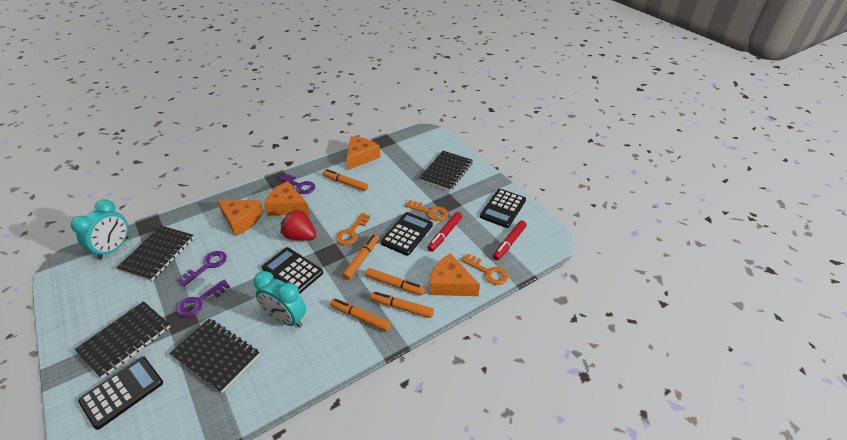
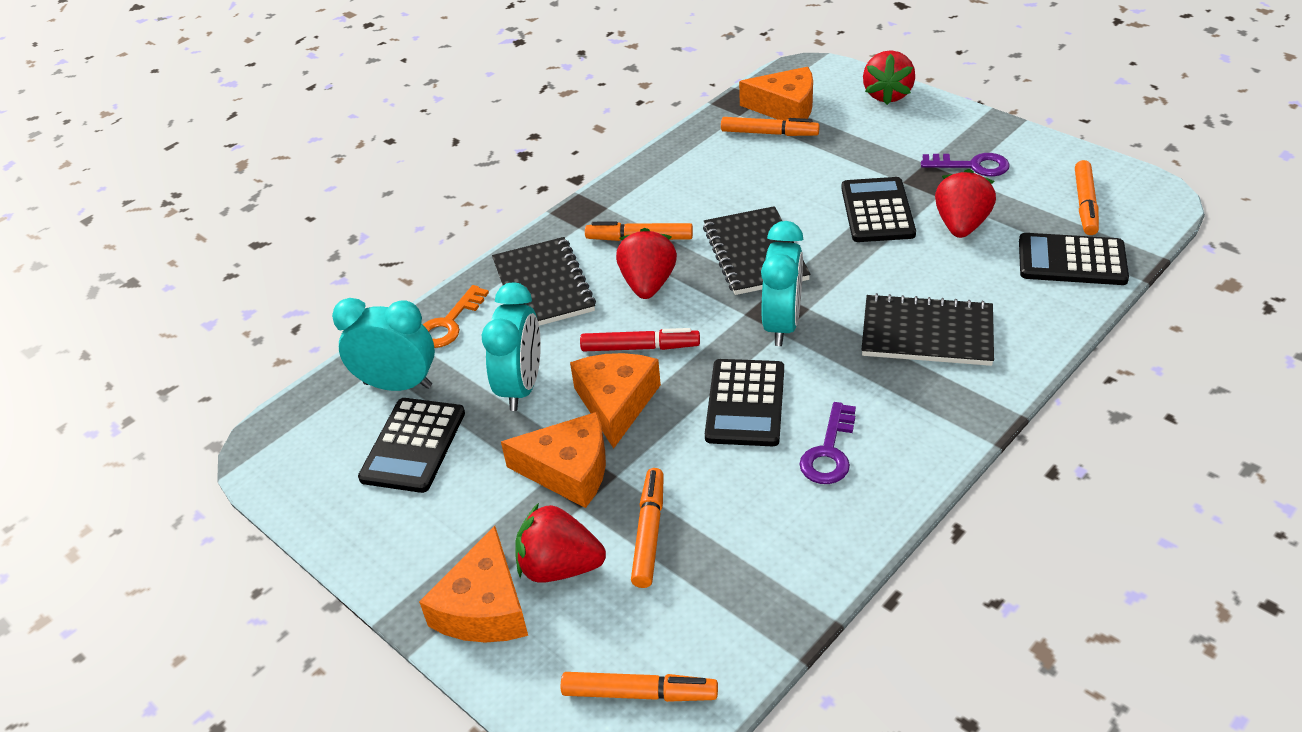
black notebook: 4 -> 3
orange key: 3 -> 1
purple key: 3 -> 2
red marker: 2 -> 1
red strawberry: 1 -> 4
turquoise clock: 2 -> 3

